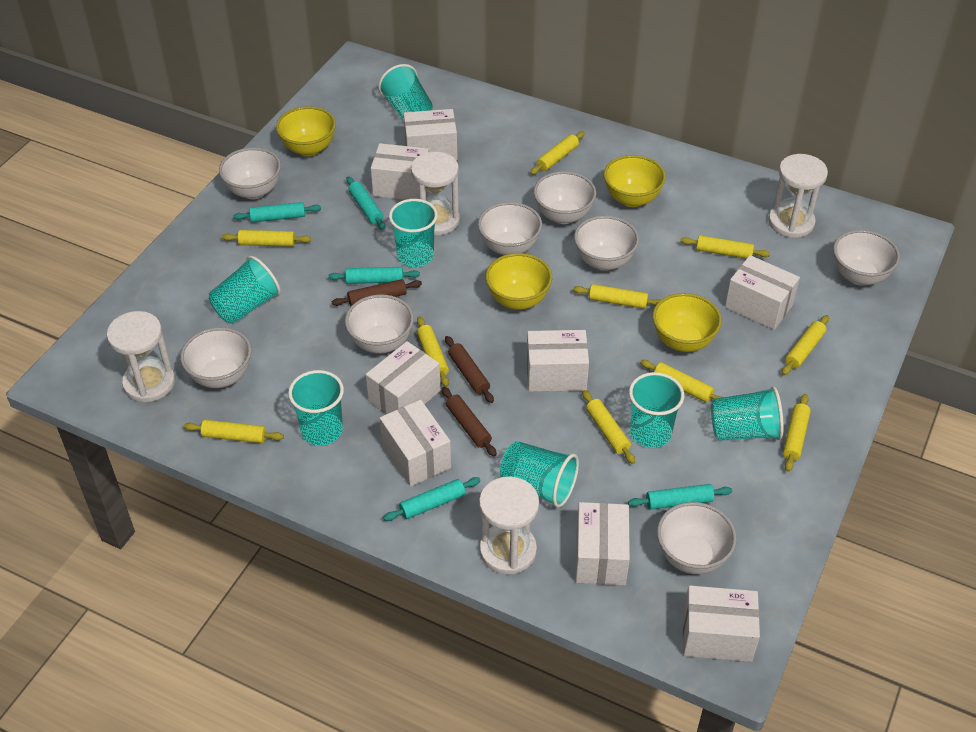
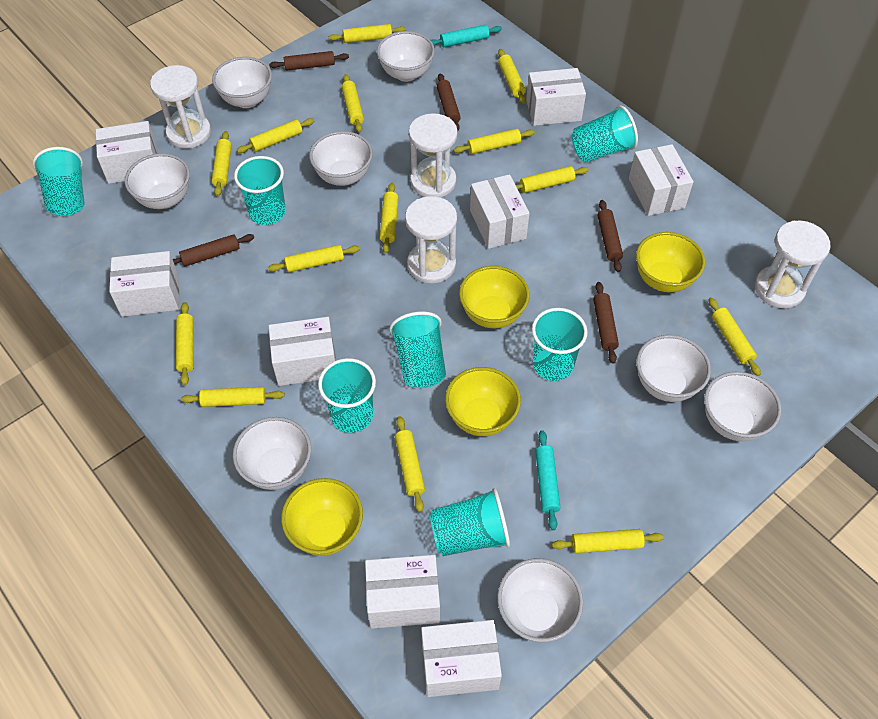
brown rolling pin: 3 -> 5
turquoise rolling pin: 5 -> 2
yellow rolling pin: 10 -> 14

